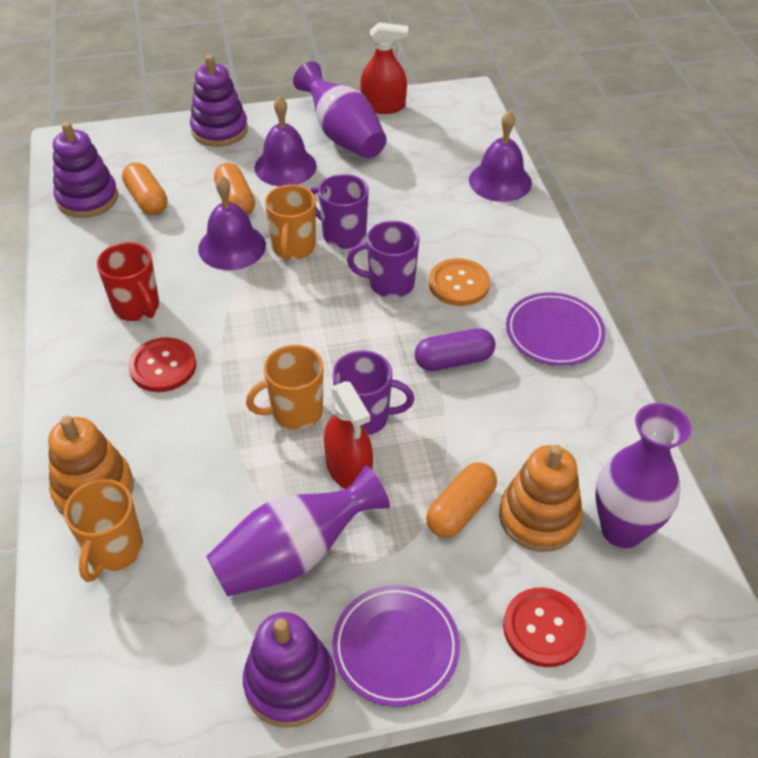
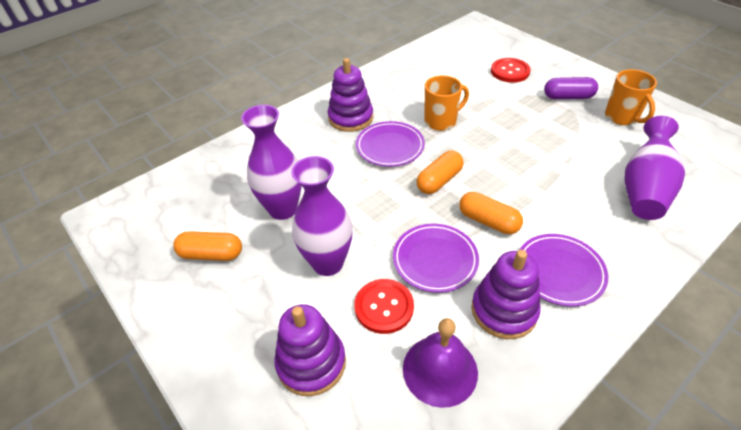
orange button: 1 -> 0
orange mug: 3 -> 2
orange stacking toy: 2 -> 0
purple bell: 3 -> 1
purple mug: 3 -> 0
purple plate: 2 -> 3
red mug: 1 -> 0
red spray bottle: 2 -> 0

